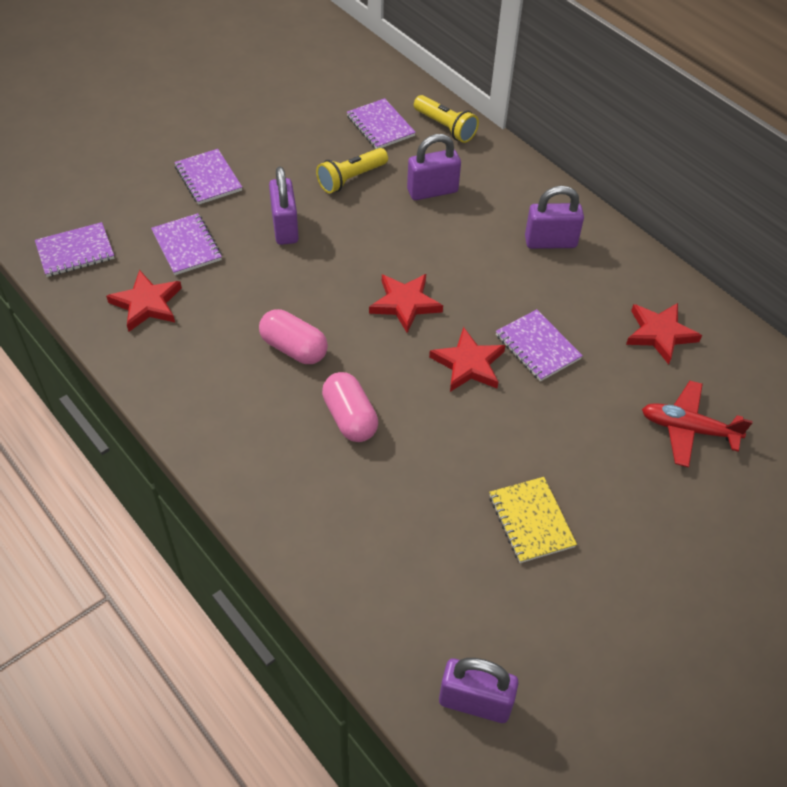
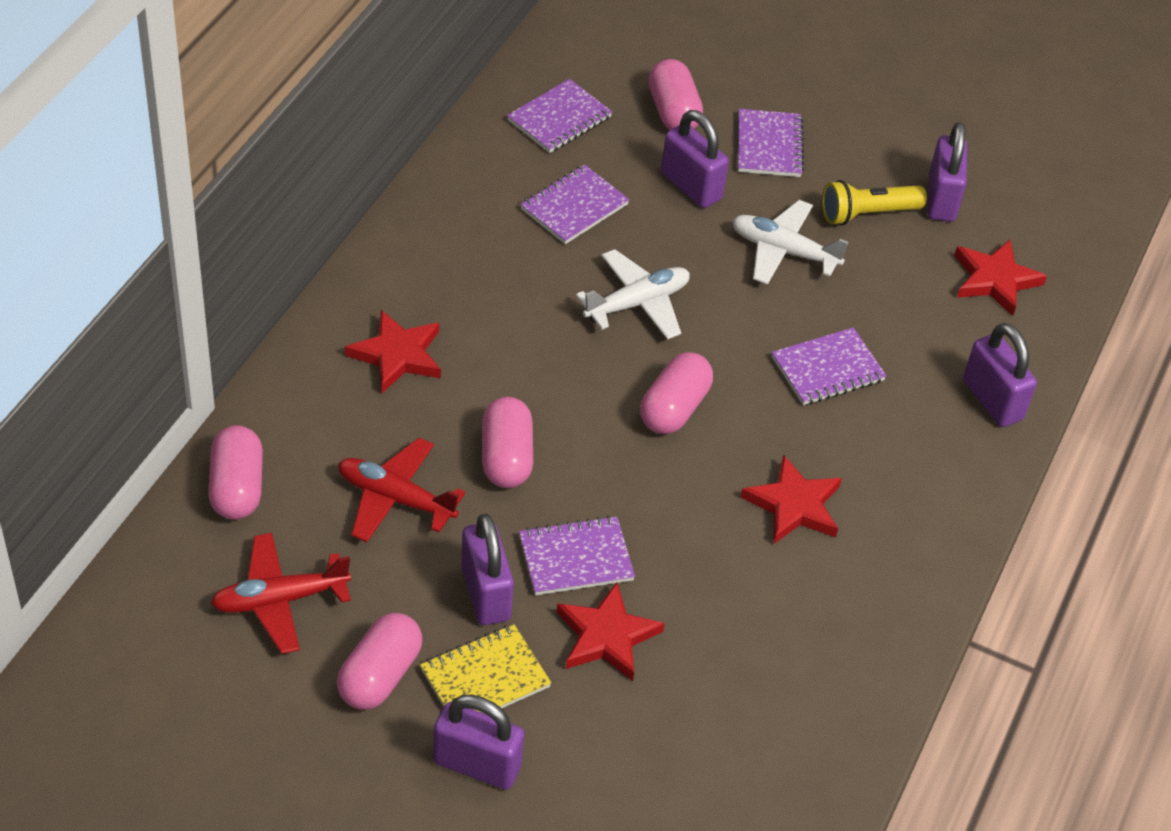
pink capsule: 2 -> 5
purple padlock: 4 -> 5
red plane: 1 -> 2
white plane: 0 -> 2
yellow flashlight: 2 -> 1

